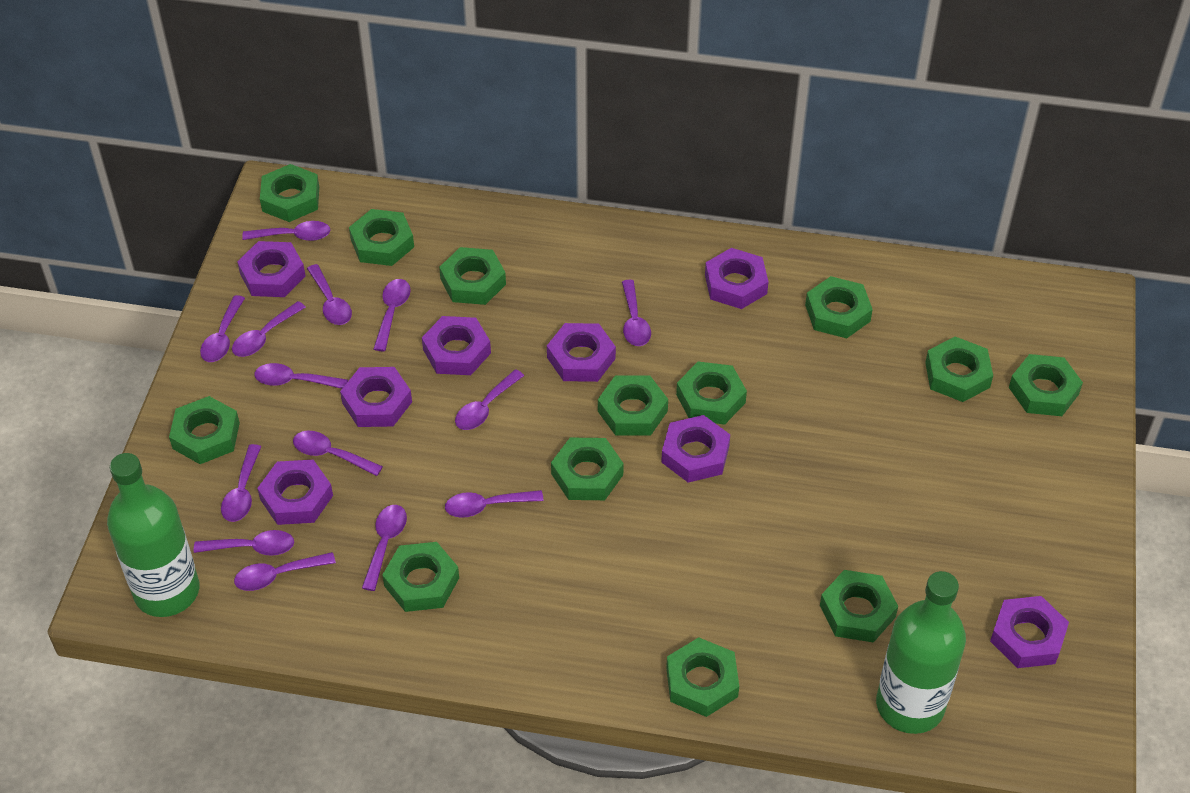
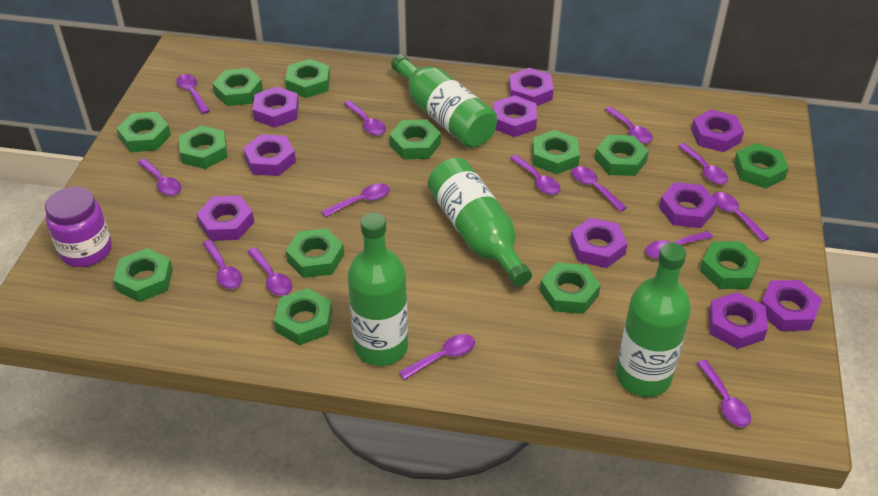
green bottle: 2 -> 4
purple jar: 0 -> 1
purple nut: 8 -> 10

